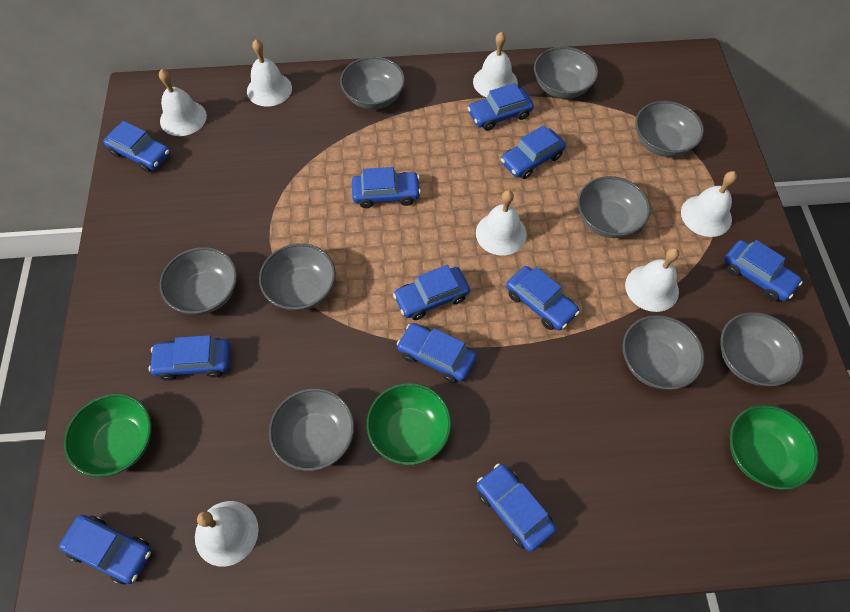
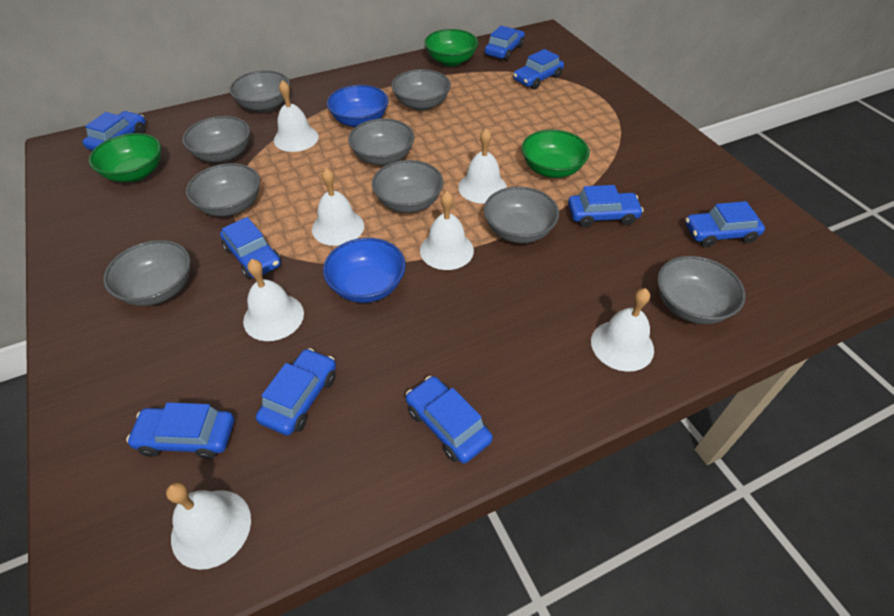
blue bowl: 0 -> 2
blue car: 11 -> 9

